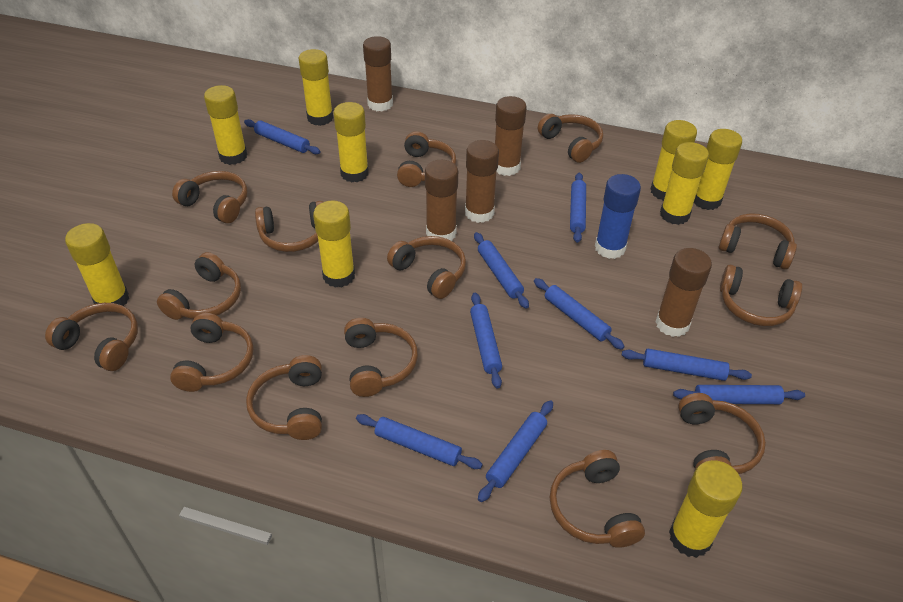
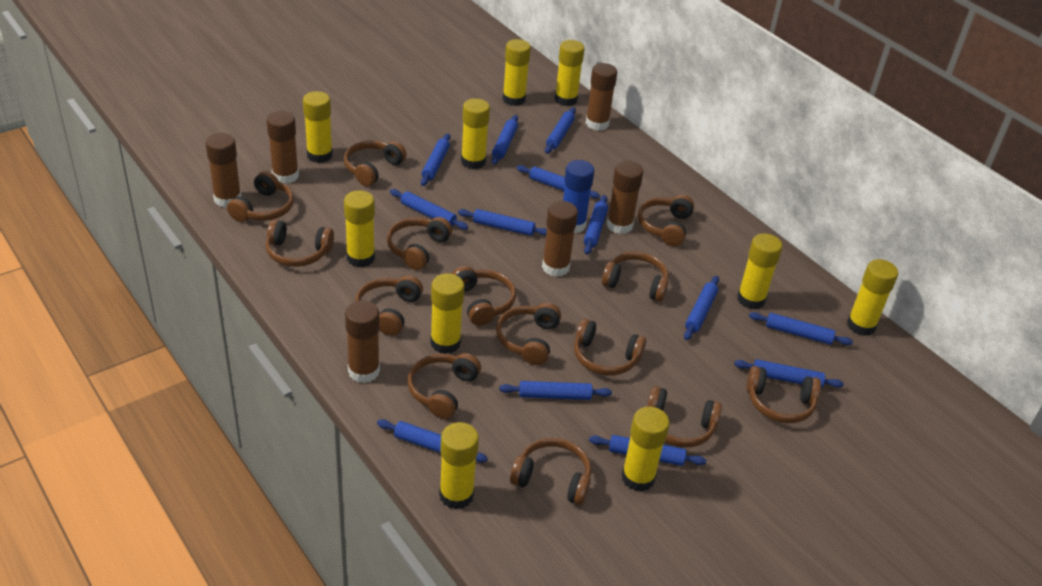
blue rolling pin: 9 -> 13
brown glue stick: 5 -> 6
yellow glue stick: 9 -> 10

